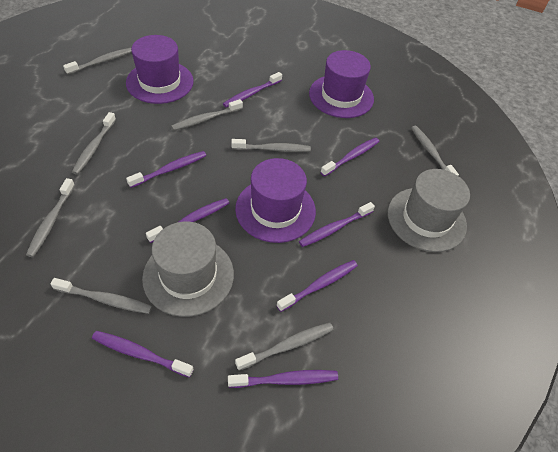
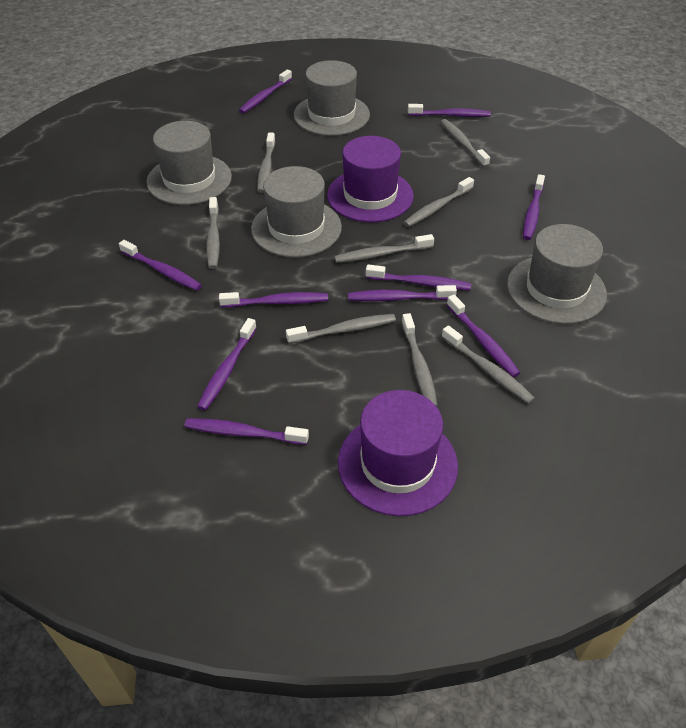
grey hat: 2 -> 4
purple hat: 3 -> 2
purple toothbrush: 8 -> 10

